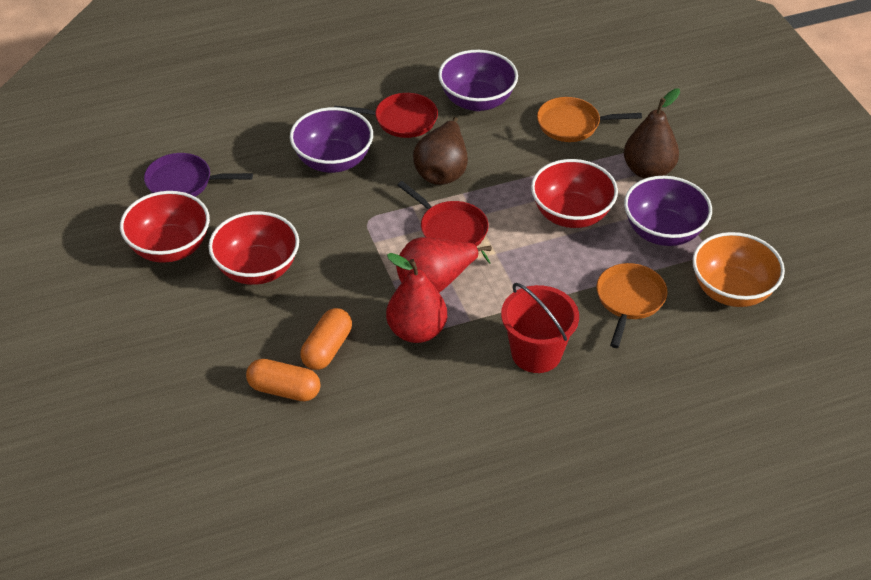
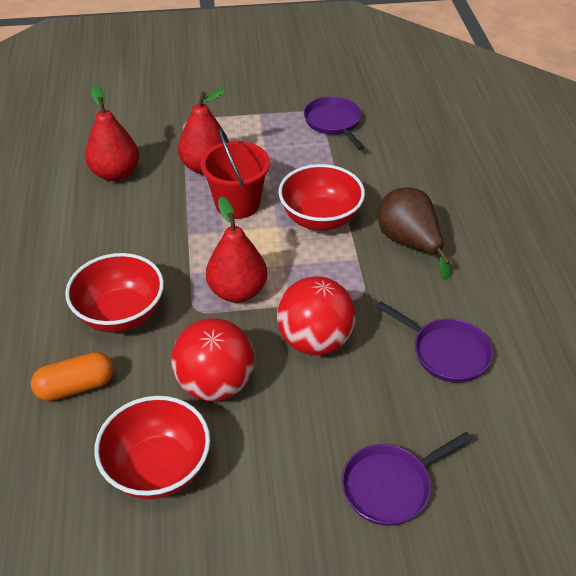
brown pear: 2 -> 1
orange bowl: 1 -> 0
orange capsule: 2 -> 1
orange pan: 2 -> 0
purple bowl: 3 -> 0
purple pan: 1 -> 3
red ball: 0 -> 2
red pan: 2 -> 0
red pear: 2 -> 3

